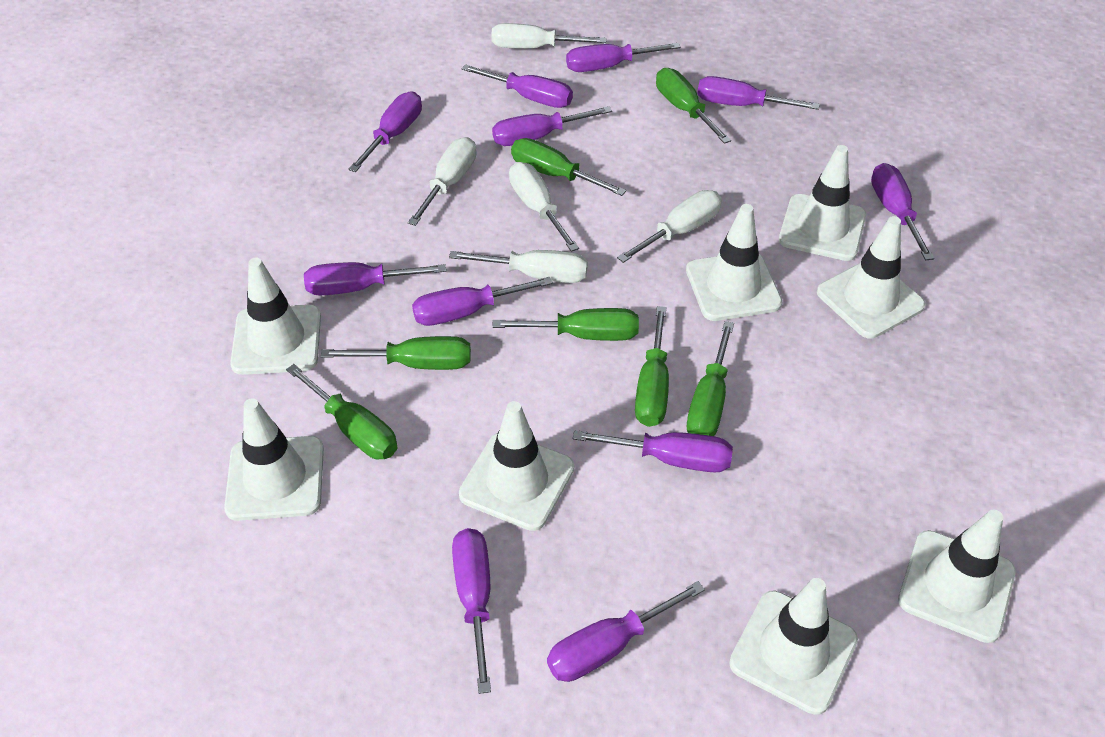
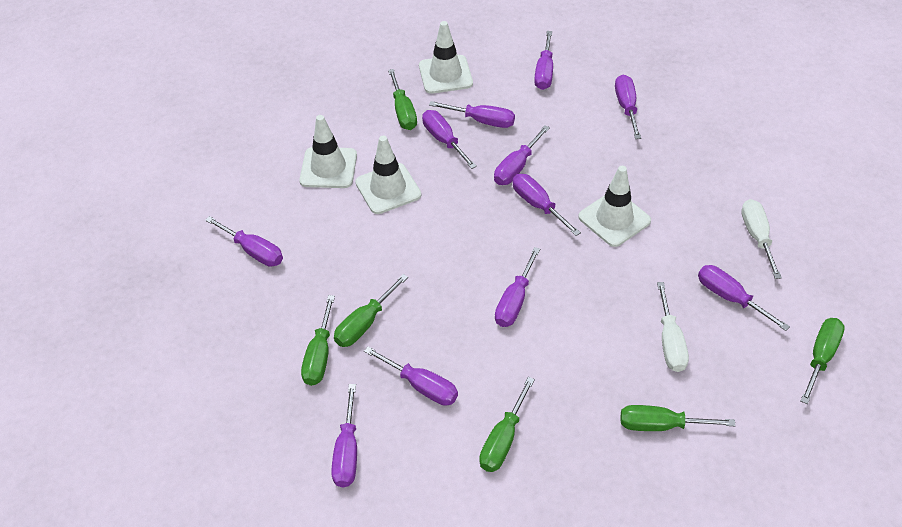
green screwdriver: 7 -> 6
white screwdriver: 5 -> 2
white traffic cone: 8 -> 4

